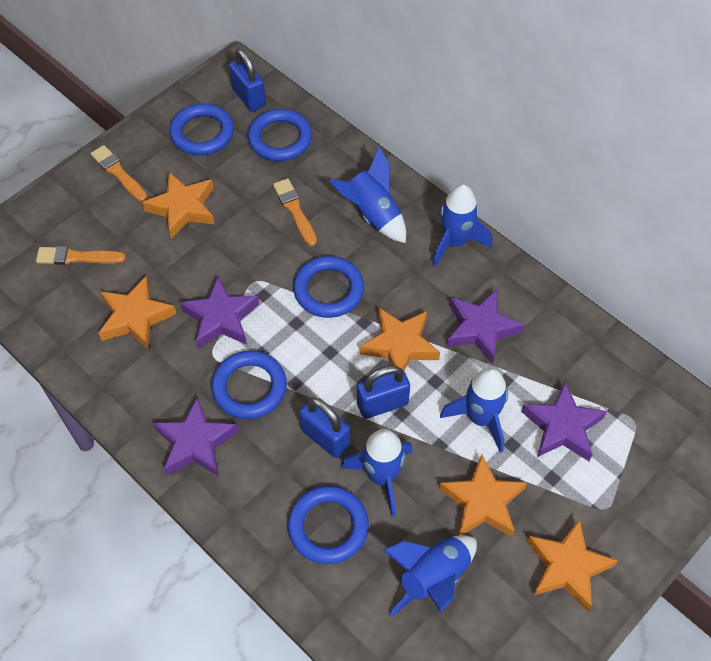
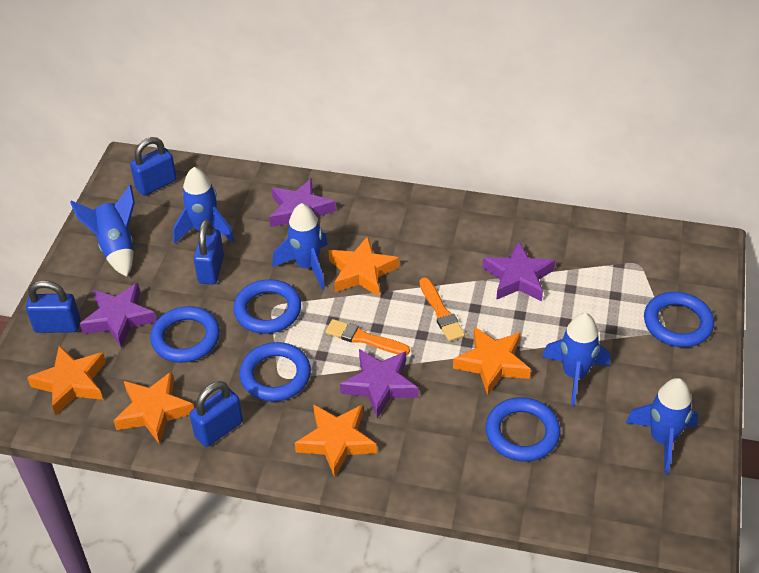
blue padlock: 3 -> 4
orange brush: 3 -> 2

